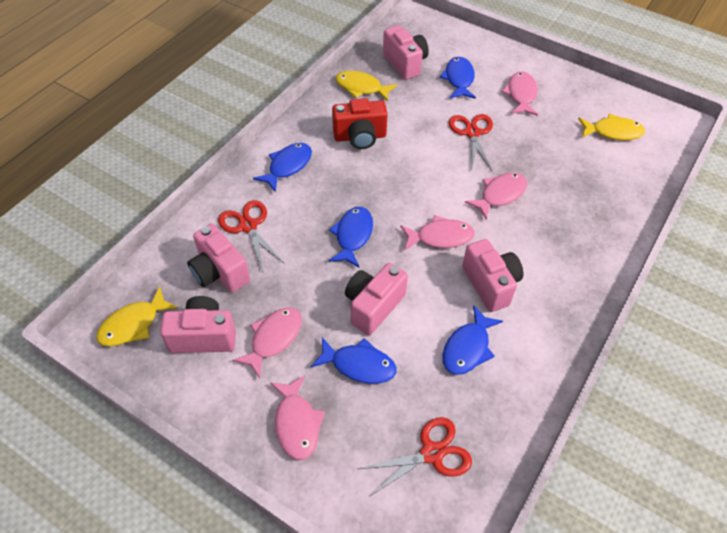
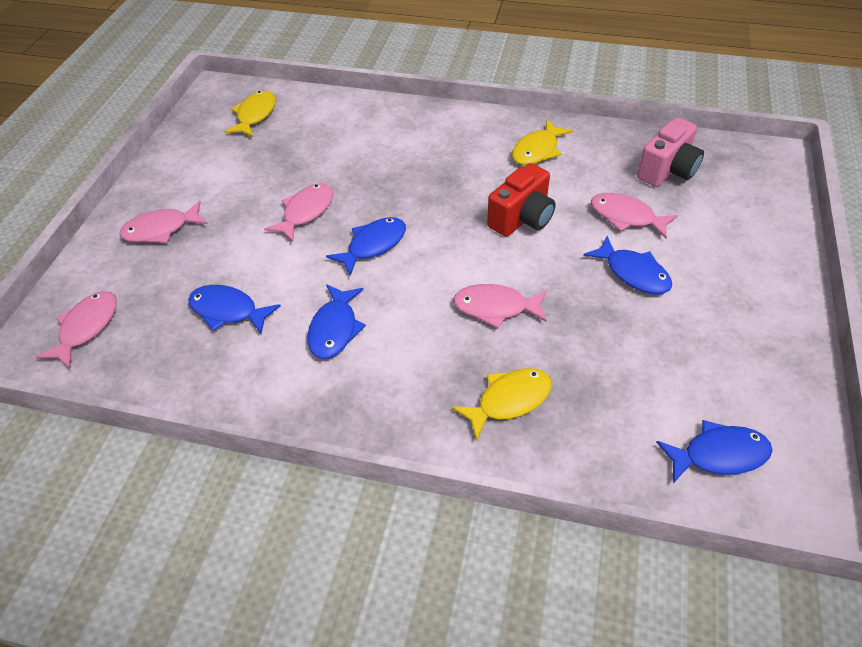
pink camera: 5 -> 1
red scissors: 3 -> 0

